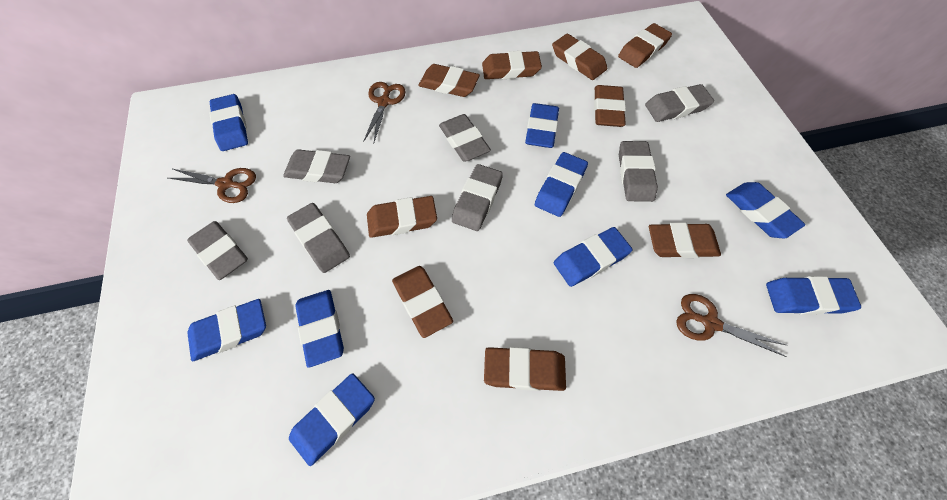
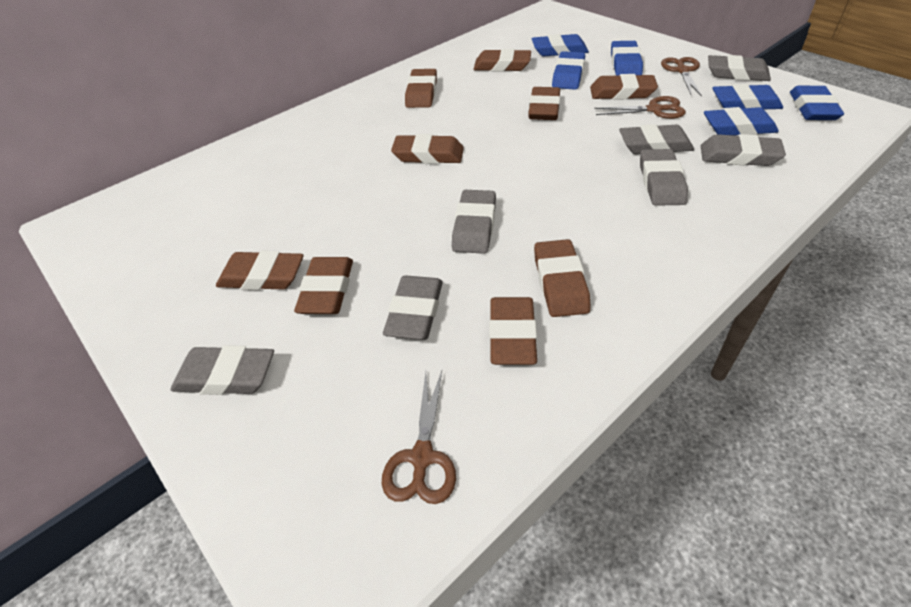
blue eraser: 9 -> 6

